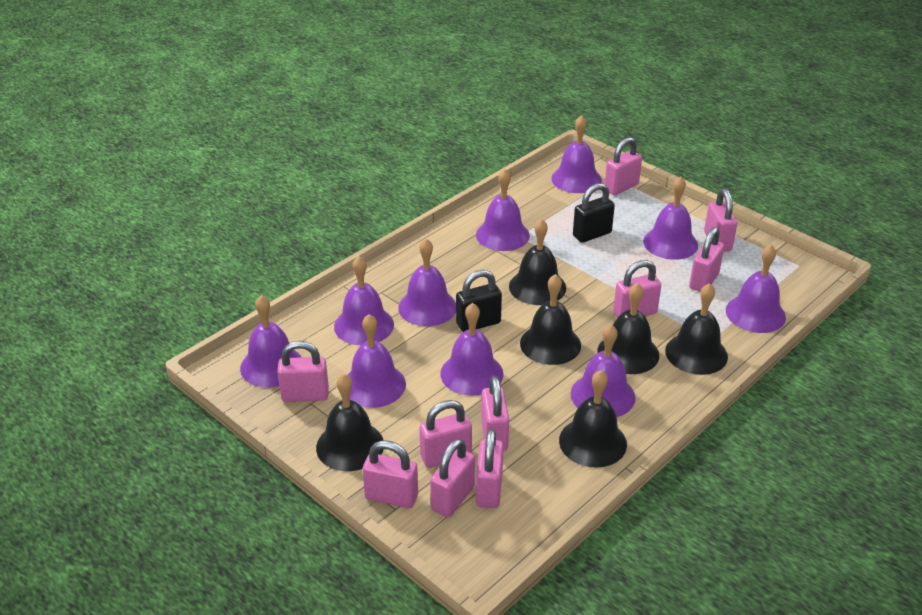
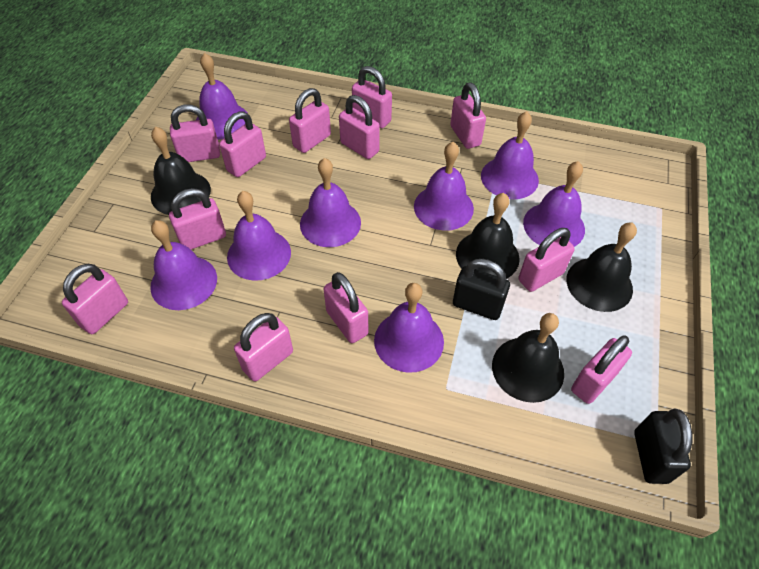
black bell: 6 -> 4
pink padlock: 10 -> 12
purple bell: 10 -> 8

